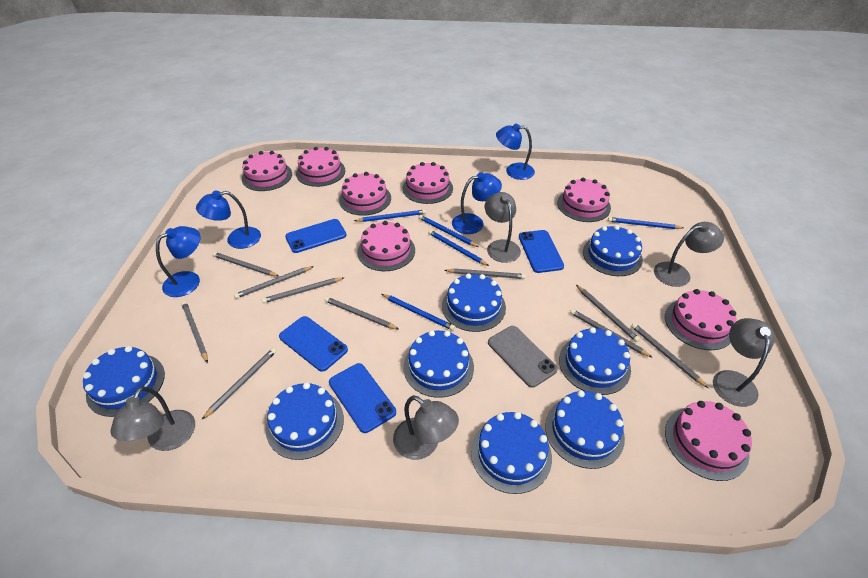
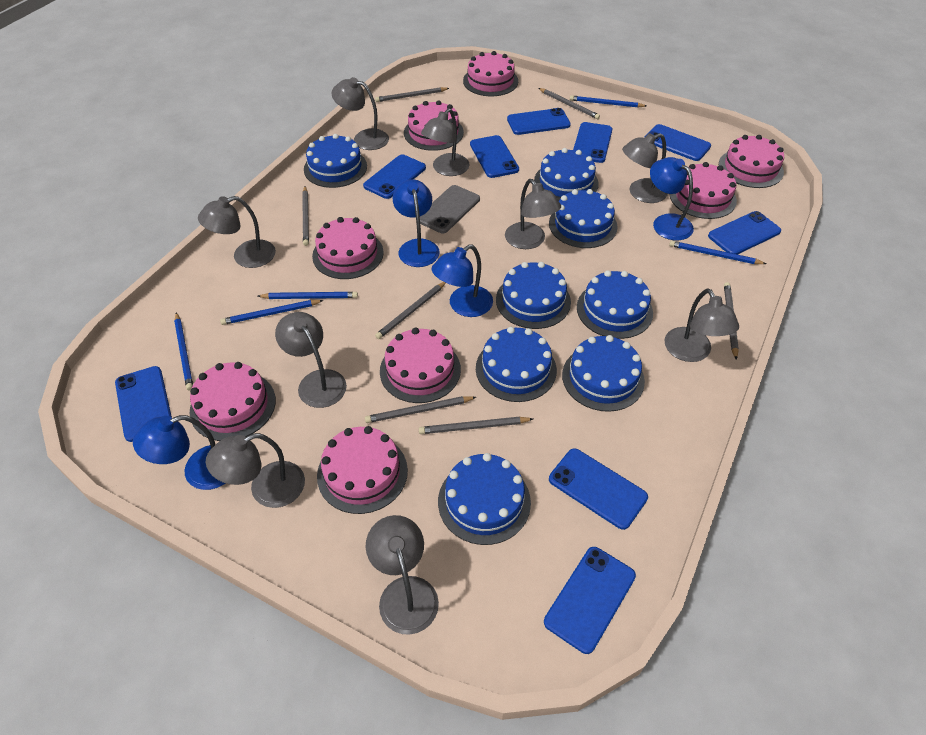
blue phone: 4 -> 9
grey lamp: 5 -> 9
grey pencil: 10 -> 7

